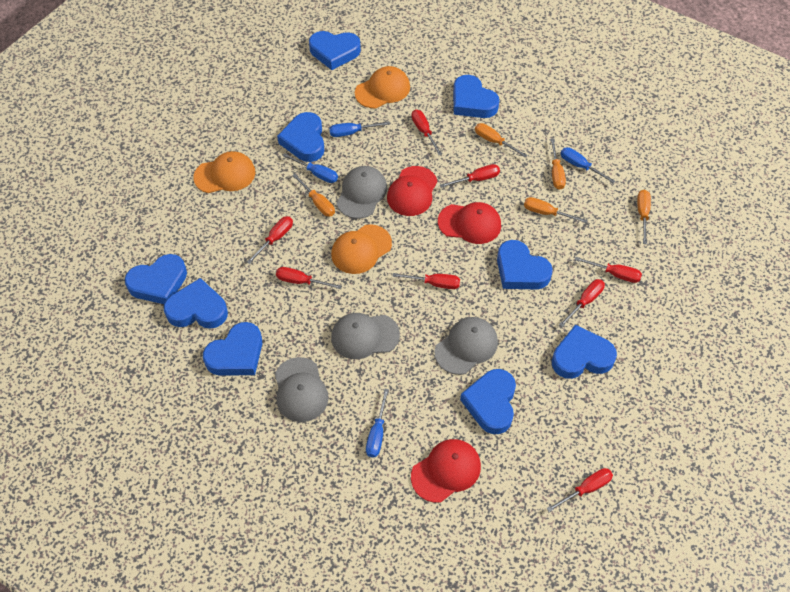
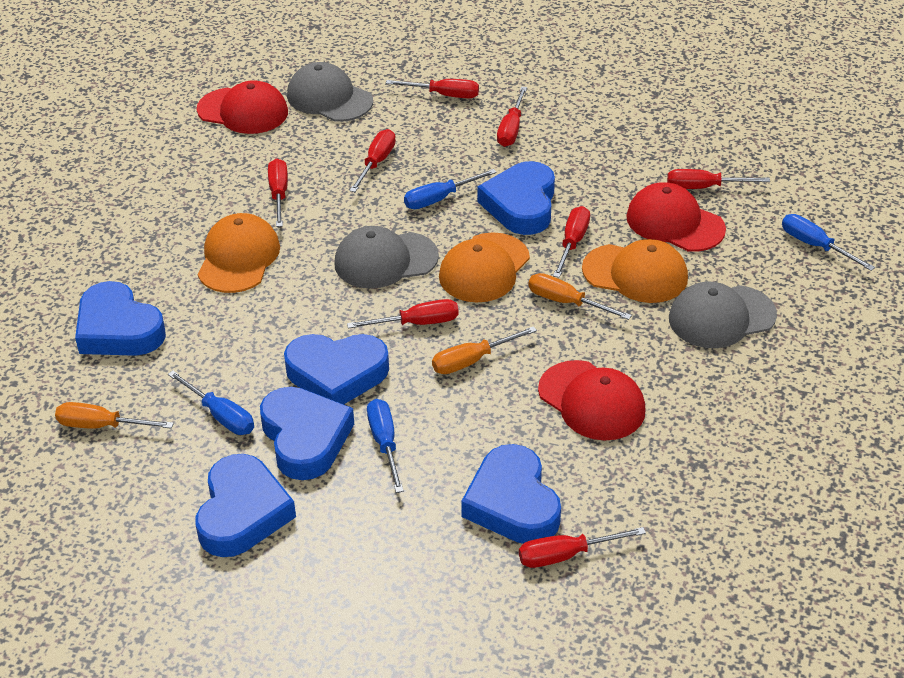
blue heart: 9 -> 6
grey cap: 4 -> 3
orange screwdriver: 5 -> 3

